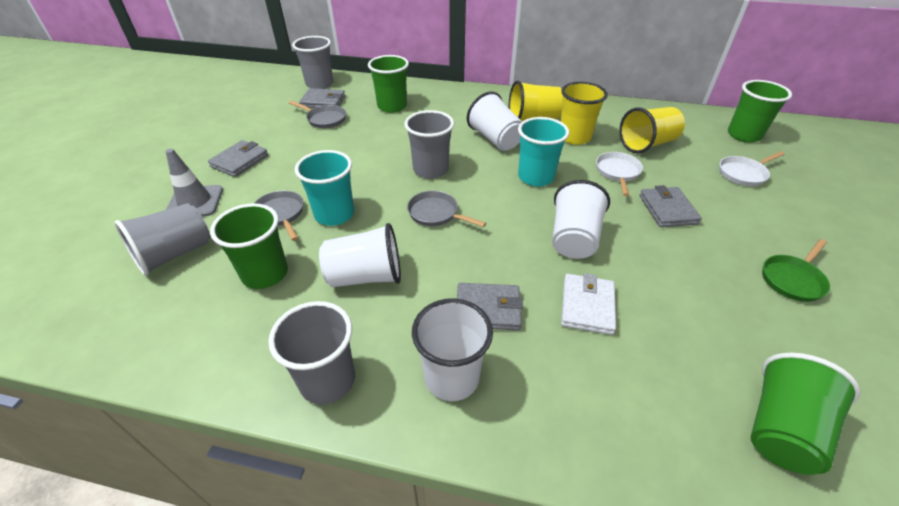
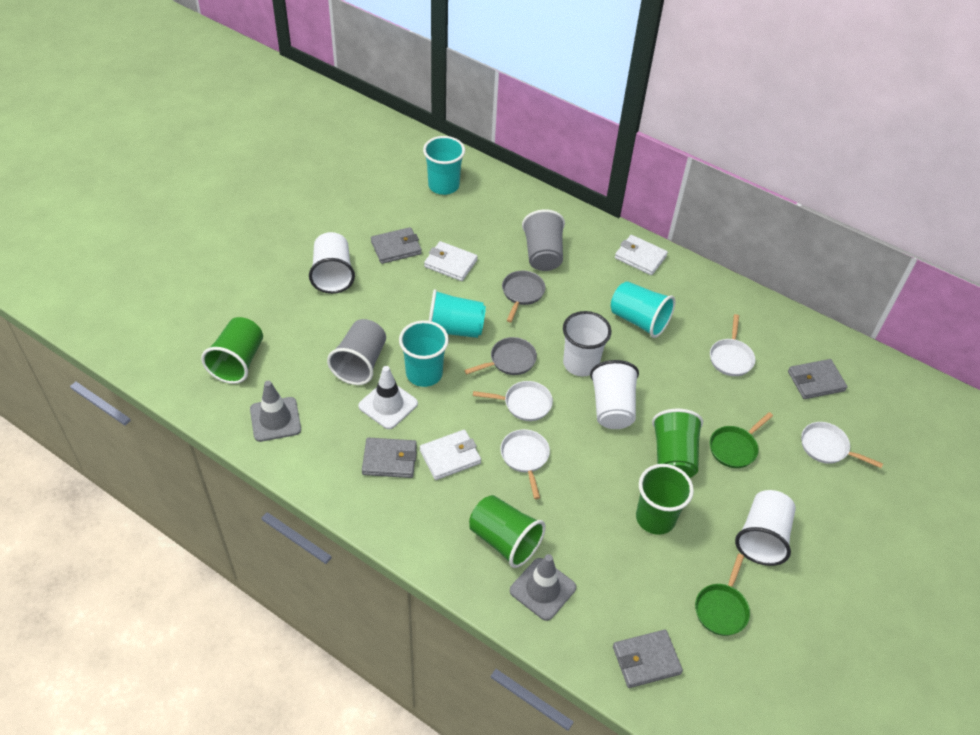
green pan: 1 -> 2
grey cup: 4 -> 2
grey pan: 3 -> 2
grey traffic cone: 1 -> 2
turquoise cup: 2 -> 4
white pan: 2 -> 4
white traffic cone: 0 -> 1
white wallet: 1 -> 3
yellow cup: 3 -> 0

